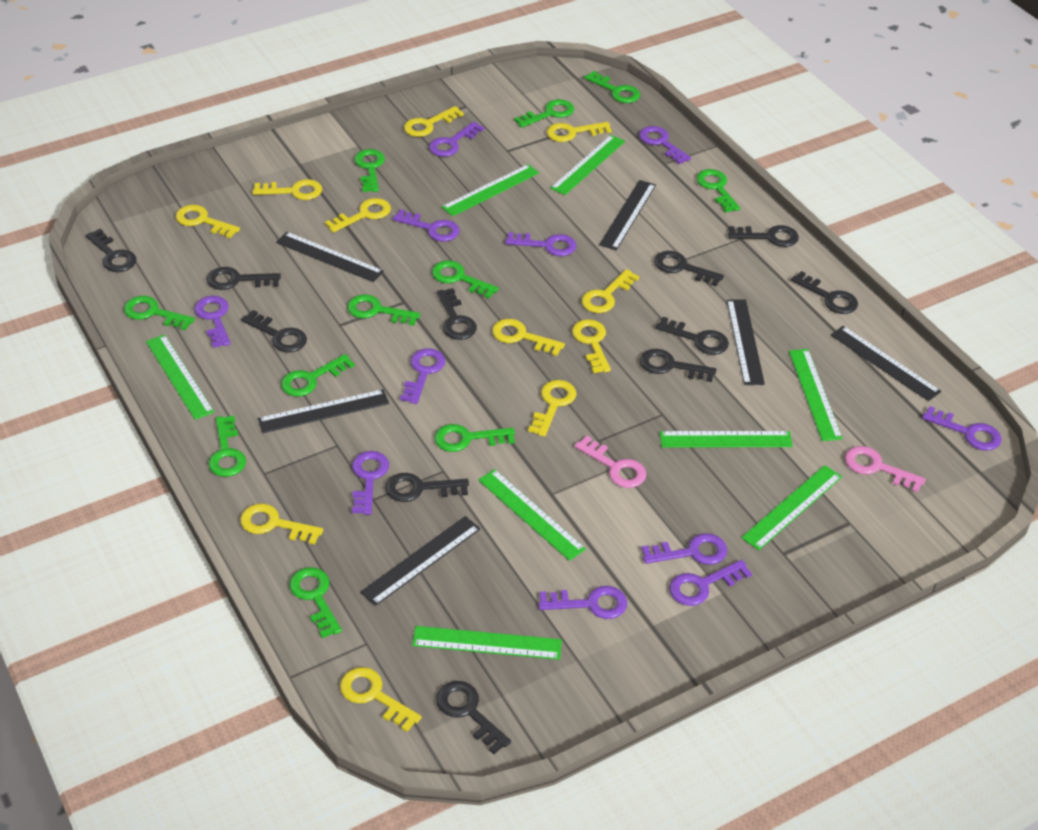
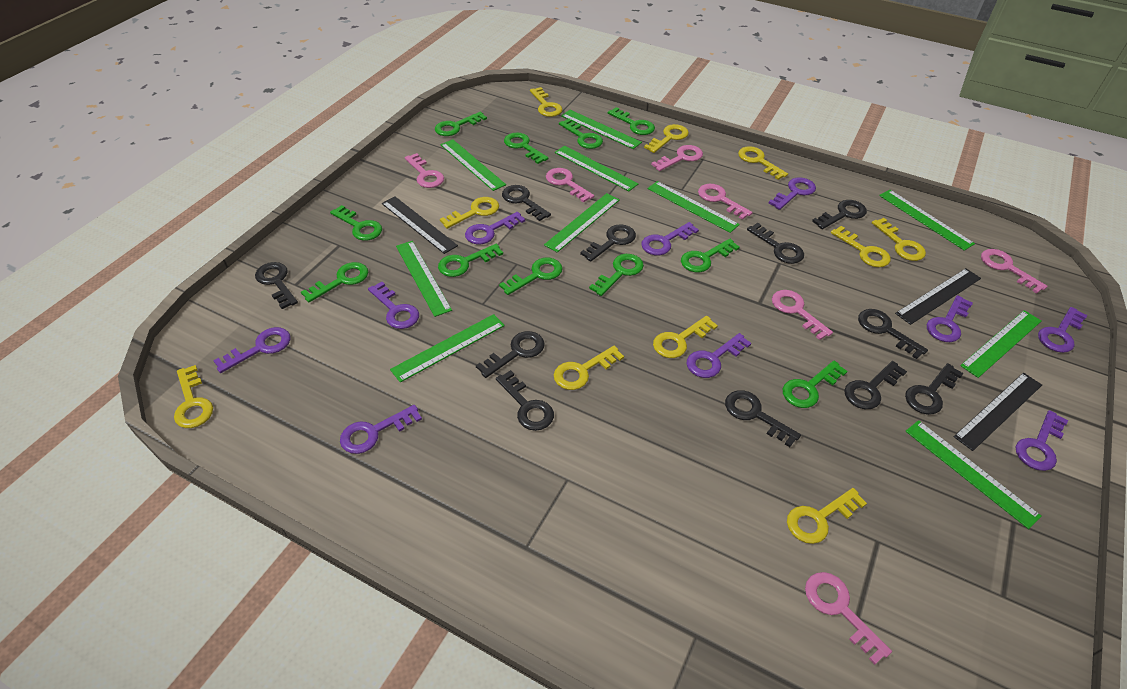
black ruler: 6 -> 3
green ruler: 8 -> 10
pink key: 2 -> 7
purple key: 11 -> 10
yellow key: 11 -> 10

